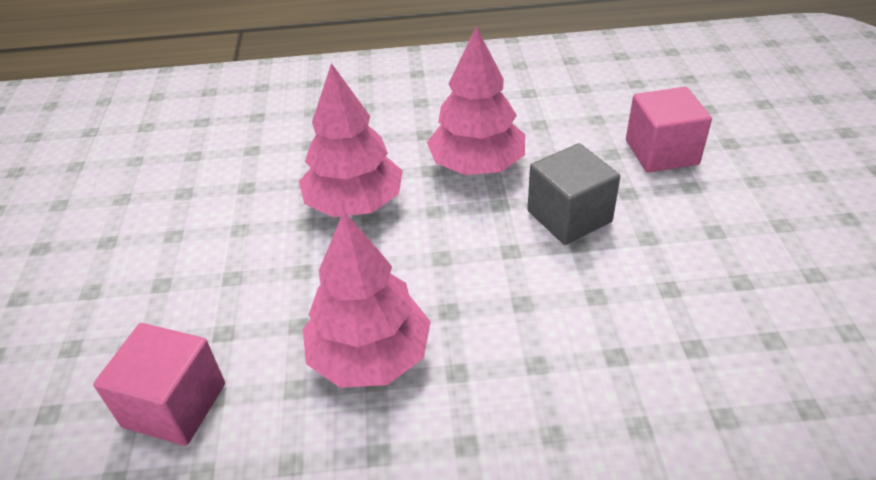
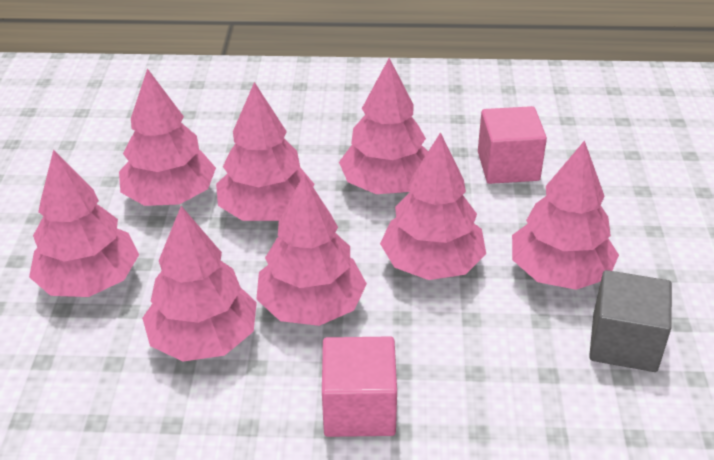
pink tree: 3 -> 8

